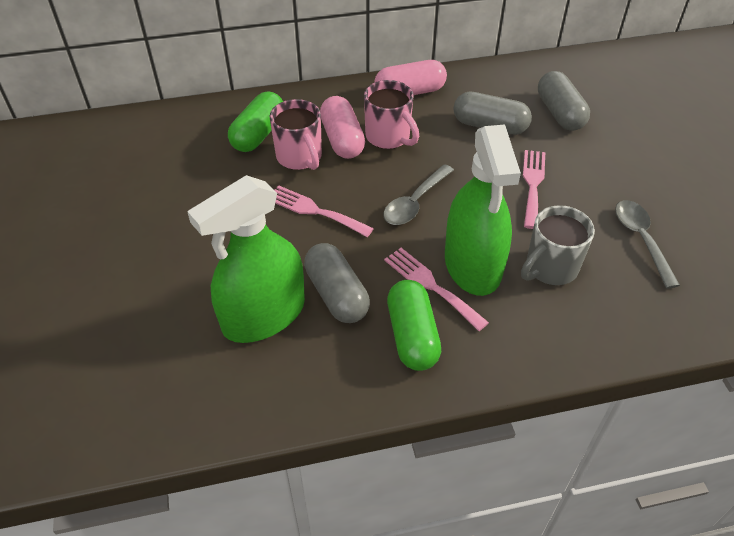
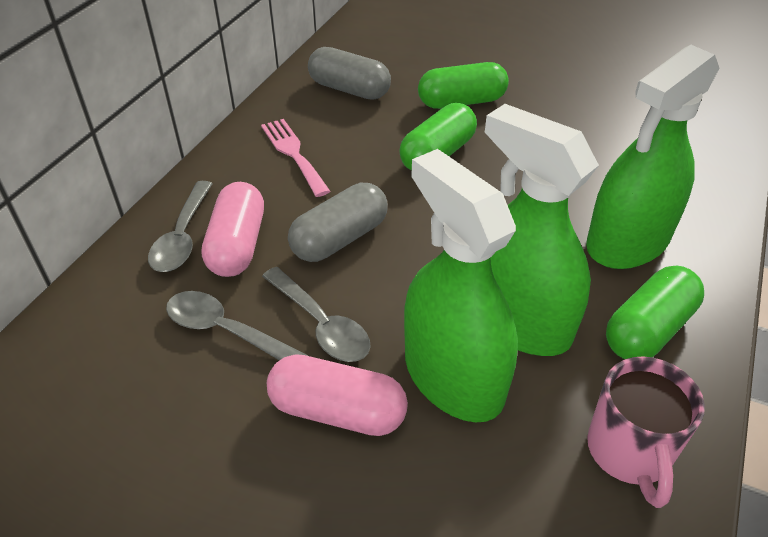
green capsule: 2 -> 3
green spray bottle: 2 -> 3
grey capsule: 3 -> 2
grey mug: 1 -> 0
grey spoon: 2 -> 3
pink fork: 3 -> 1
pink mug: 2 -> 1

